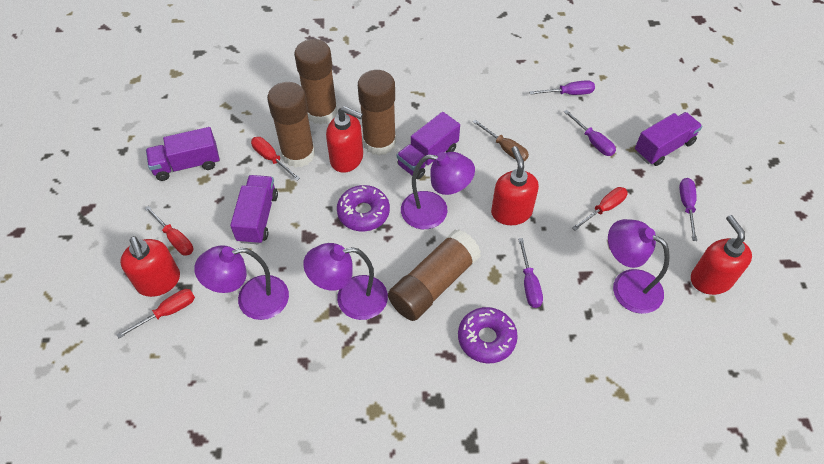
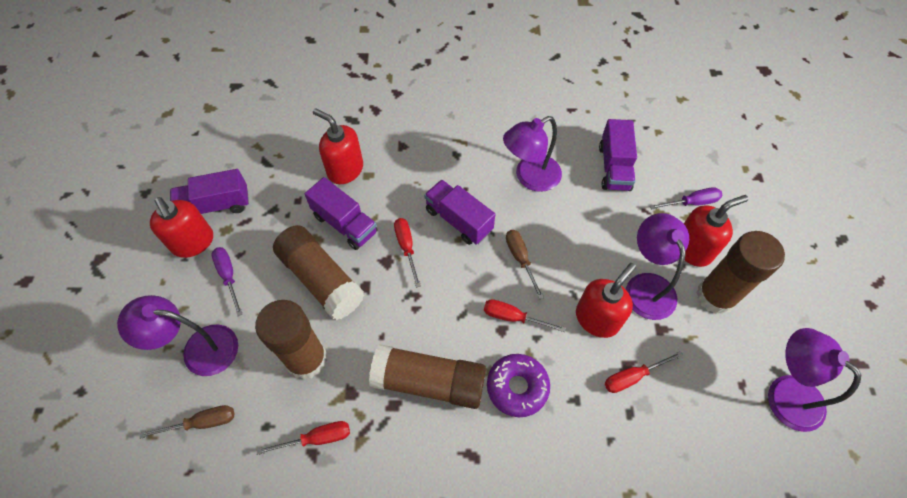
brown screwdriver: 1 -> 2
purple donut: 2 -> 1
purple screwdriver: 4 -> 2

